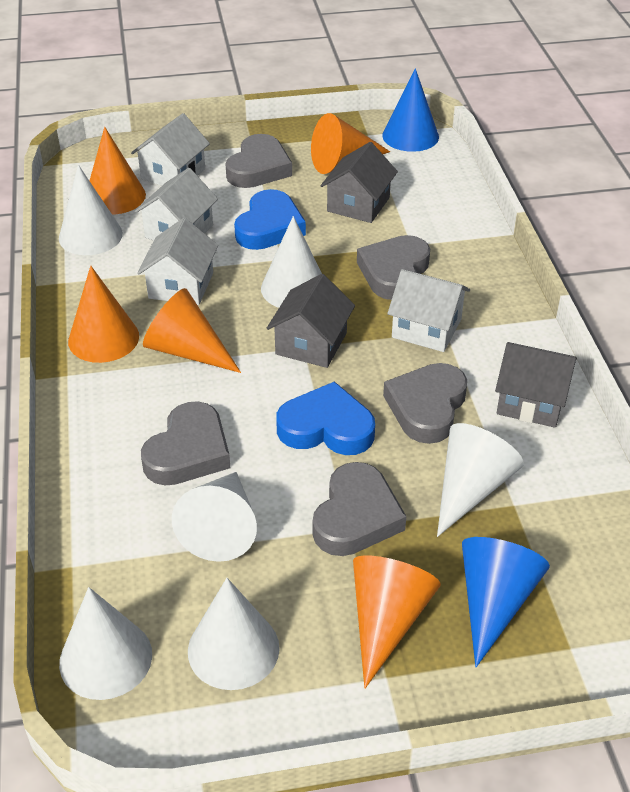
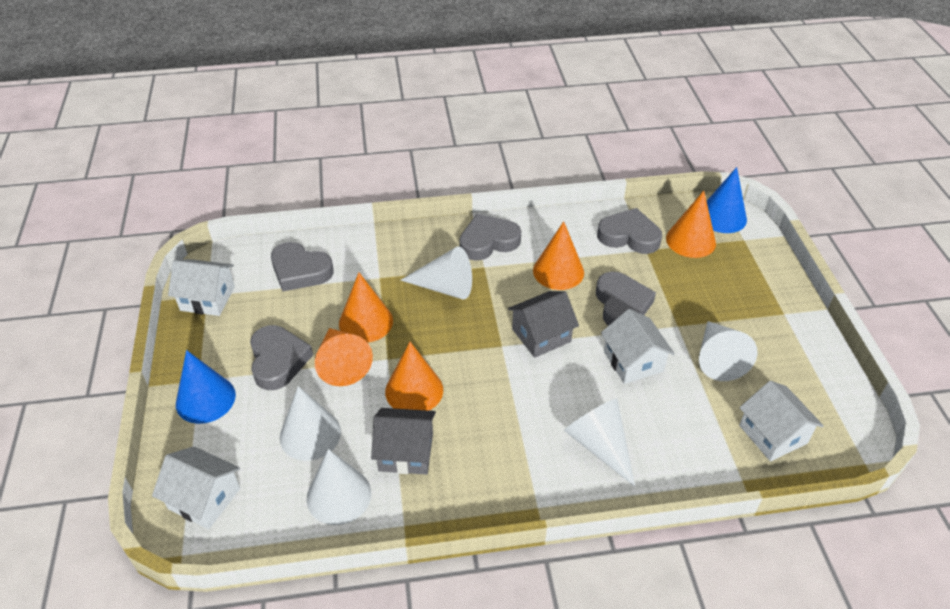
blue heart: 2 -> 0
grey house: 3 -> 2
white cone: 6 -> 5

